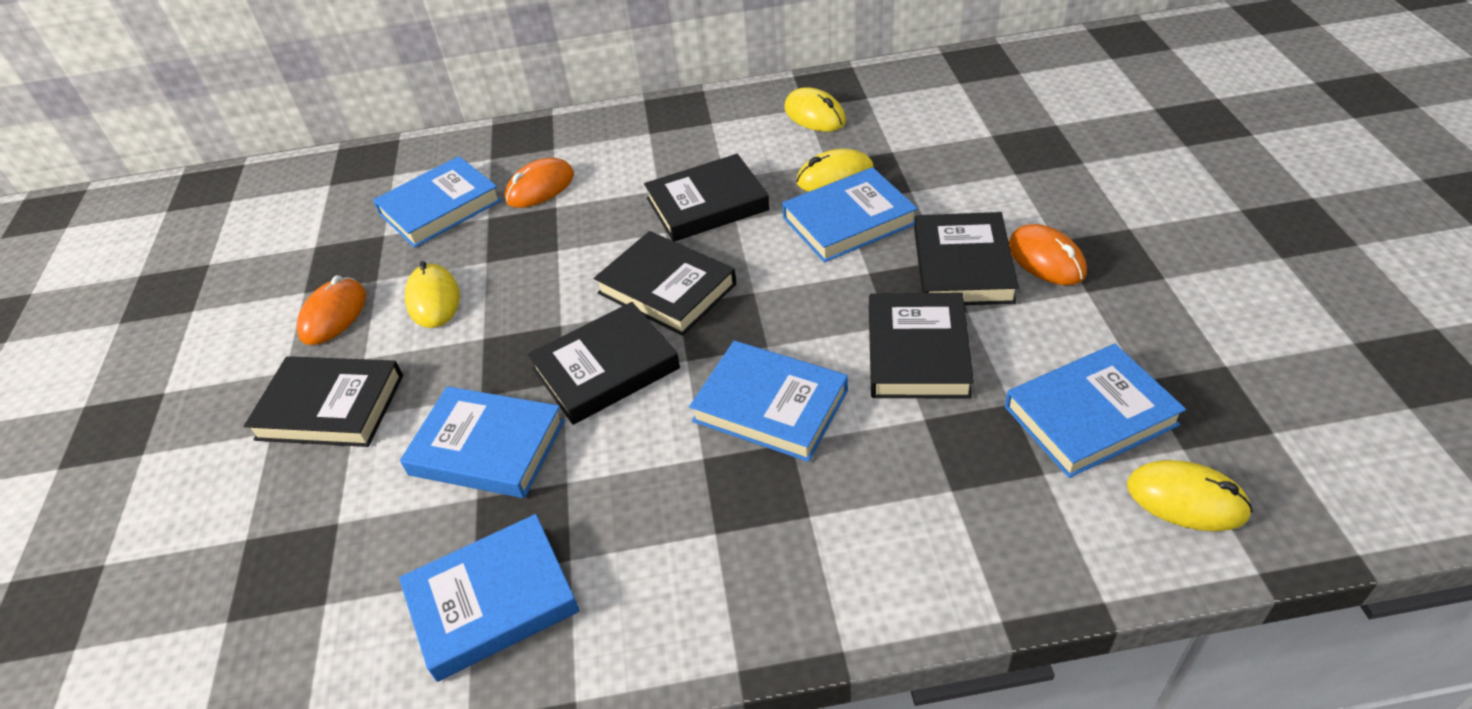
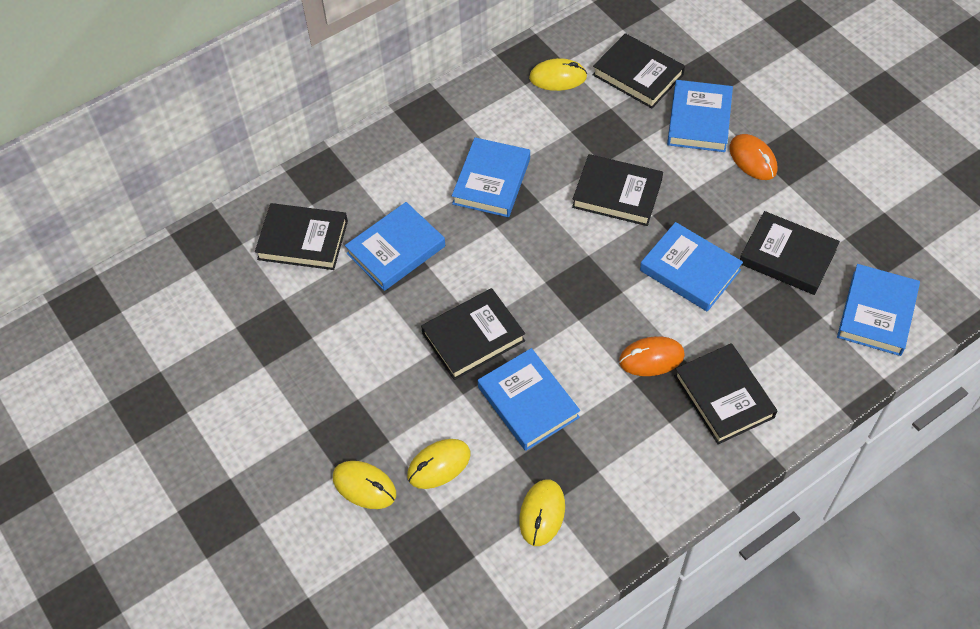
orange mouse: 3 -> 2

